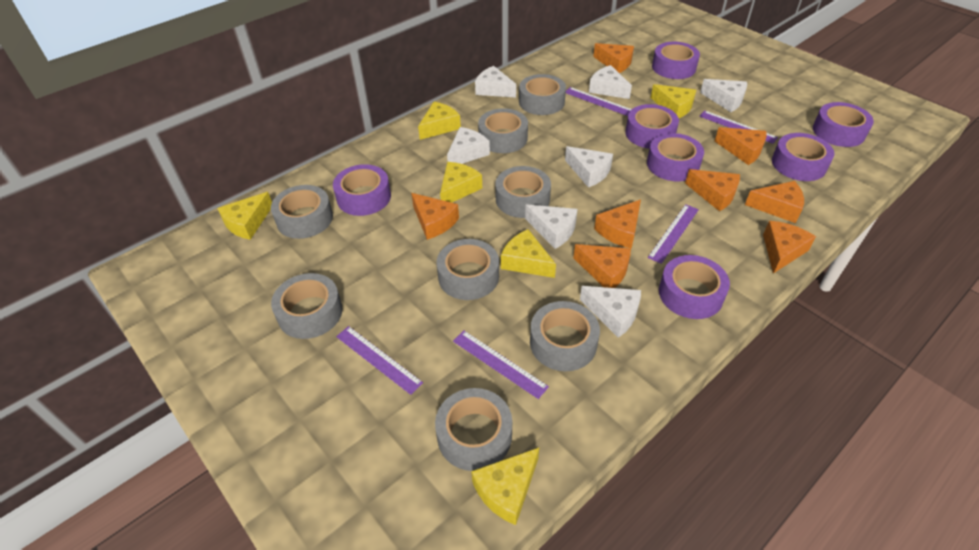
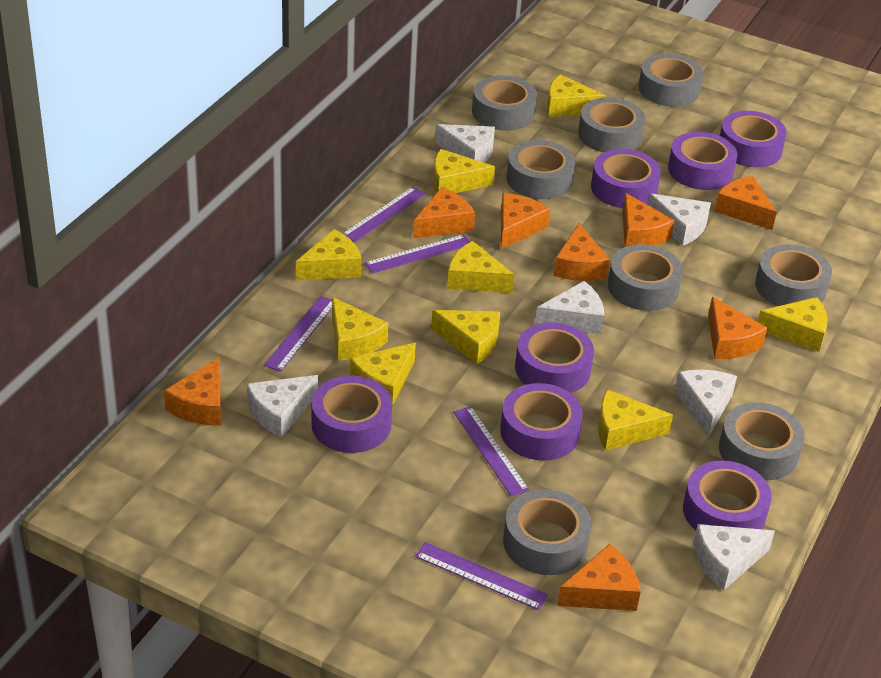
white cheese: 7 -> 6
yellow cheese: 6 -> 9

